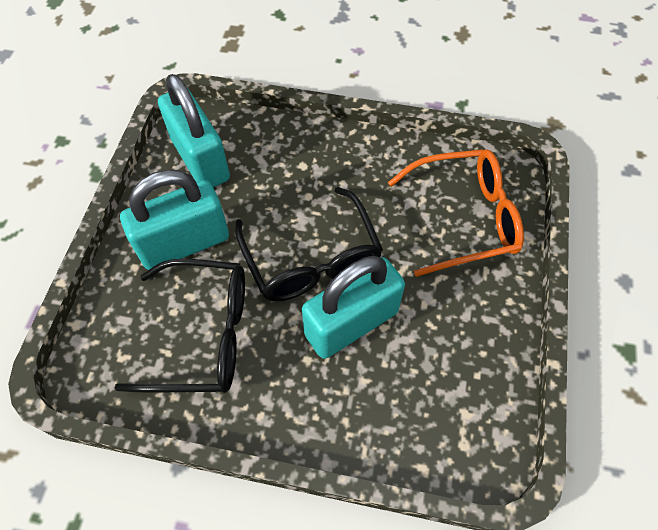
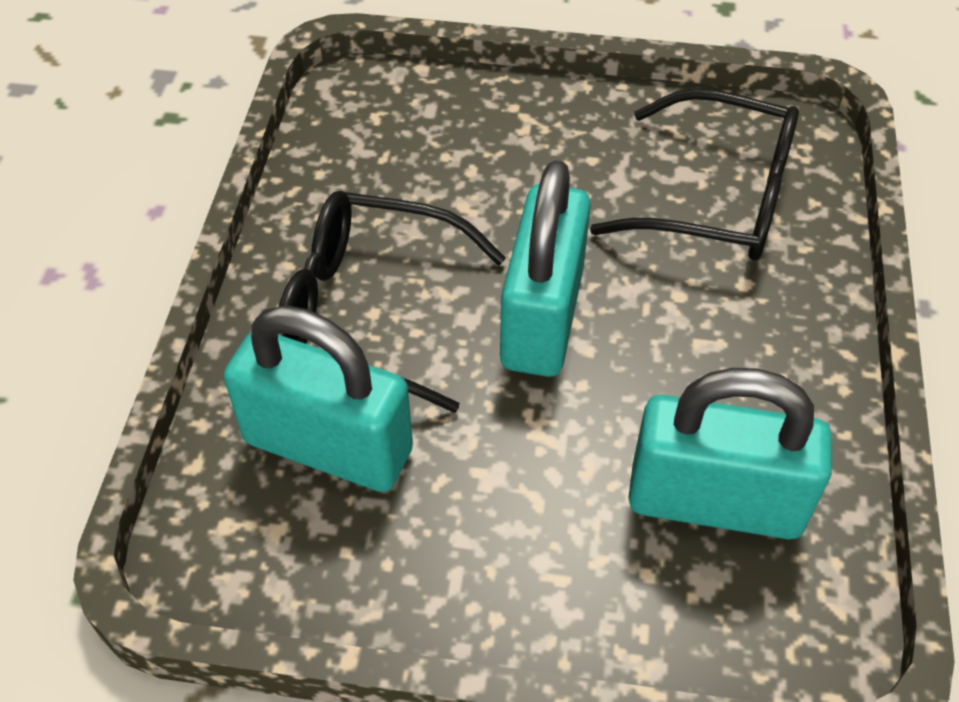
orange glasses: 1 -> 0

